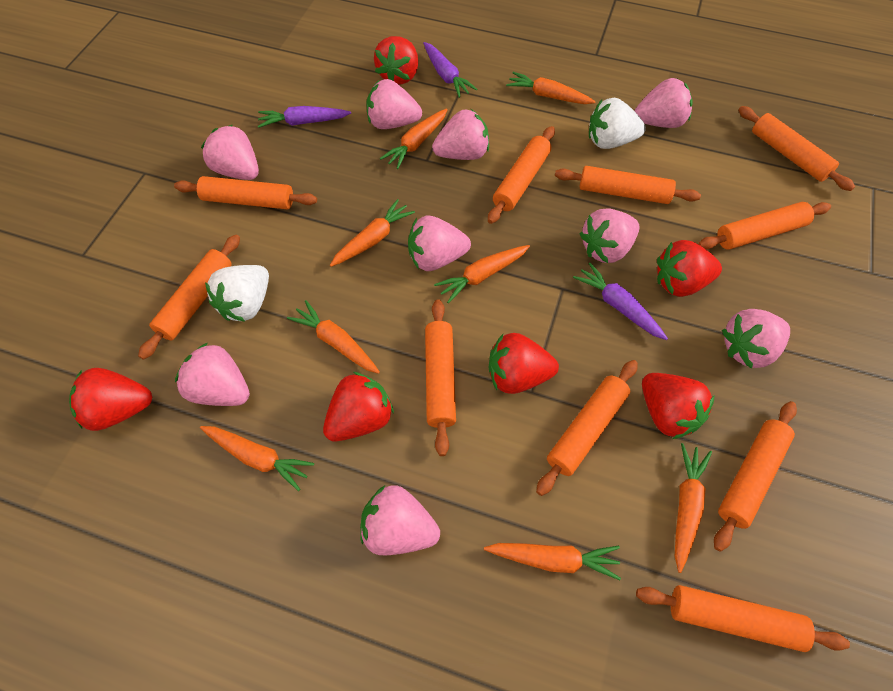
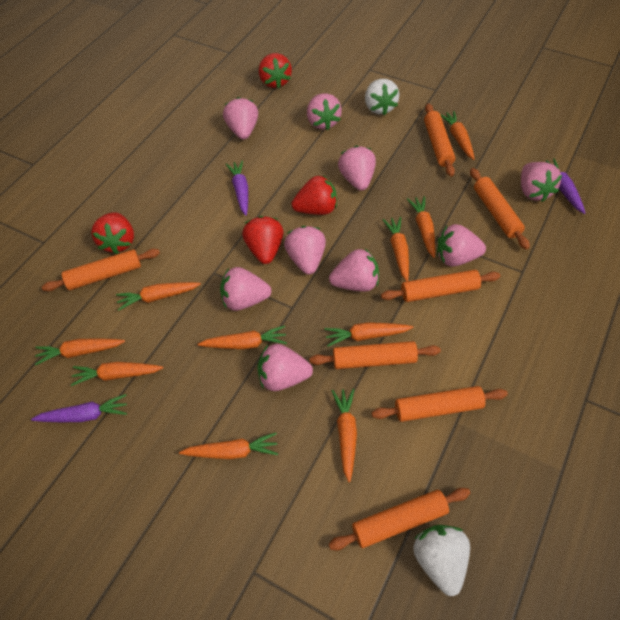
orange carrot: 8 -> 10
orange rolling pin: 10 -> 7
red strawberry: 6 -> 4

